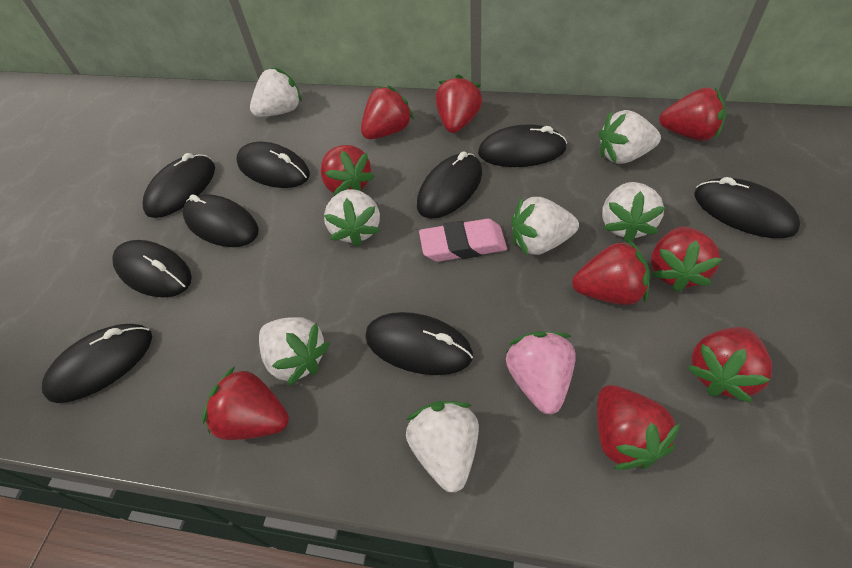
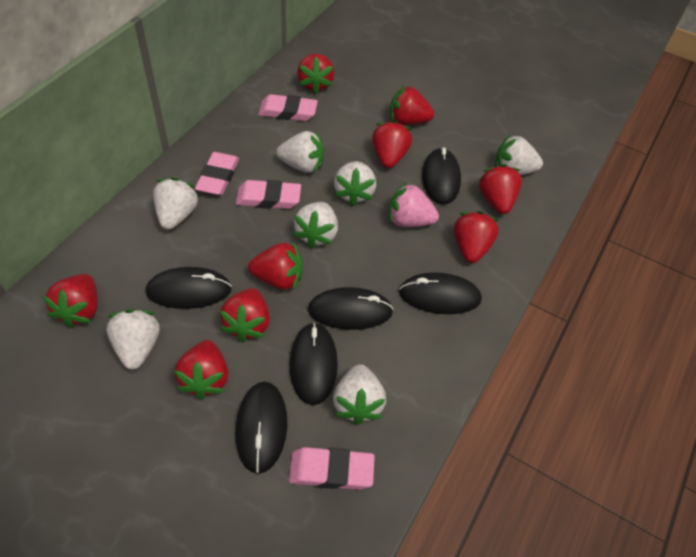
black mouse: 9 -> 6
pink eraser: 1 -> 4

